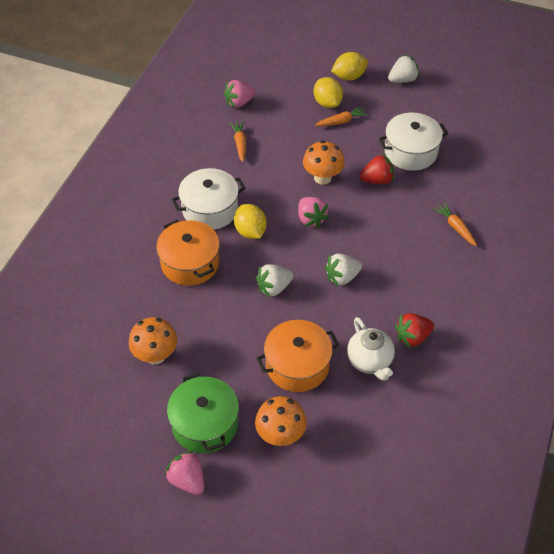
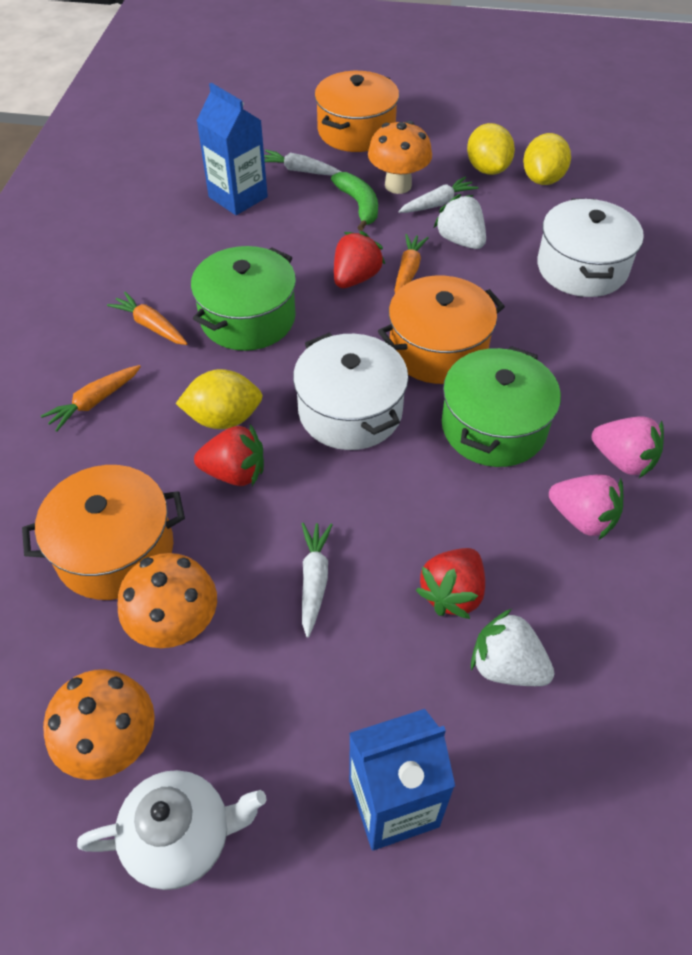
blue carton: 0 -> 2
green banana: 0 -> 1
green pot: 1 -> 2
orange pot: 2 -> 3
pink strawberry: 3 -> 2
red strawberry: 2 -> 3
white carrot: 0 -> 3
white strawberry: 3 -> 2

